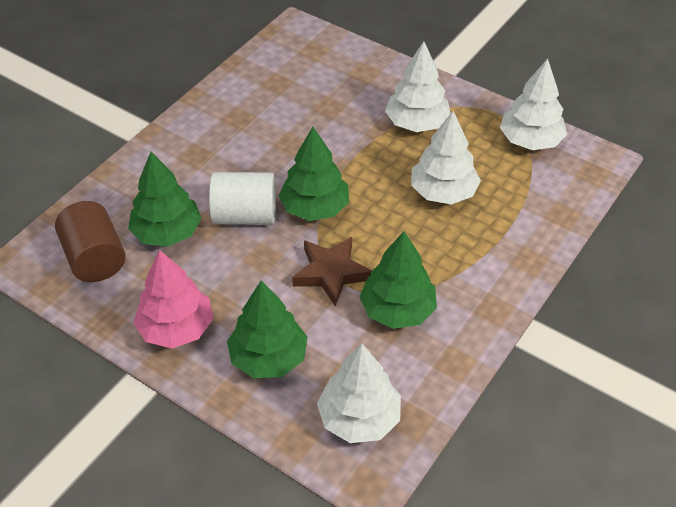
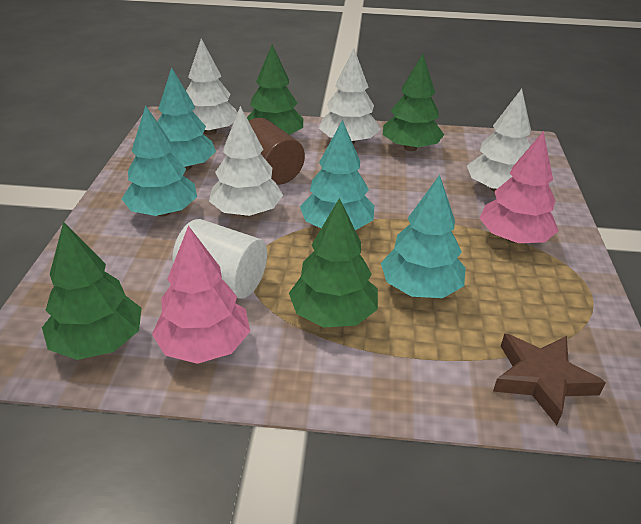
pink tree: 1 -> 2
turquoise tree: 0 -> 4

